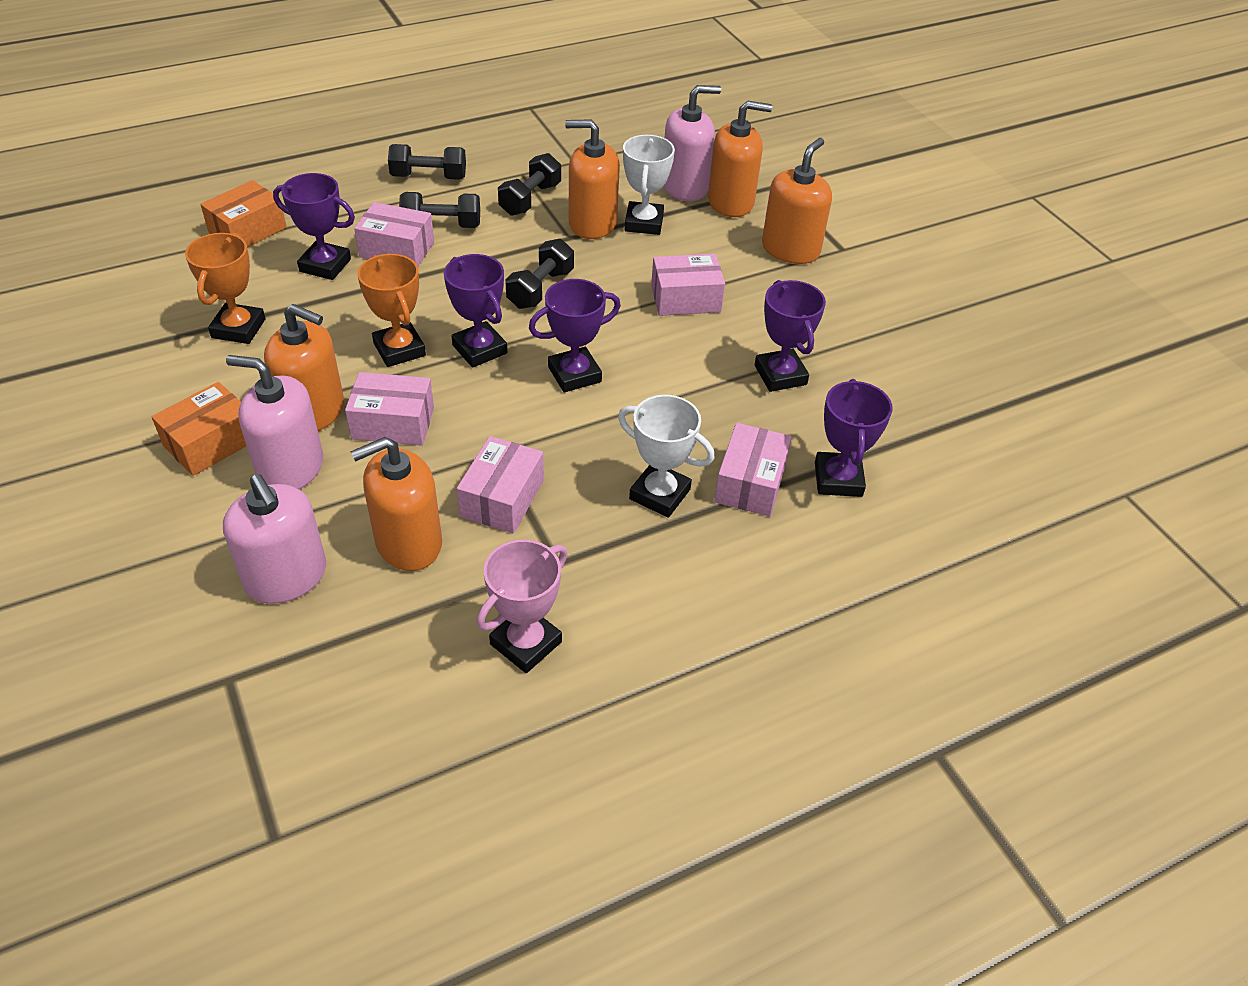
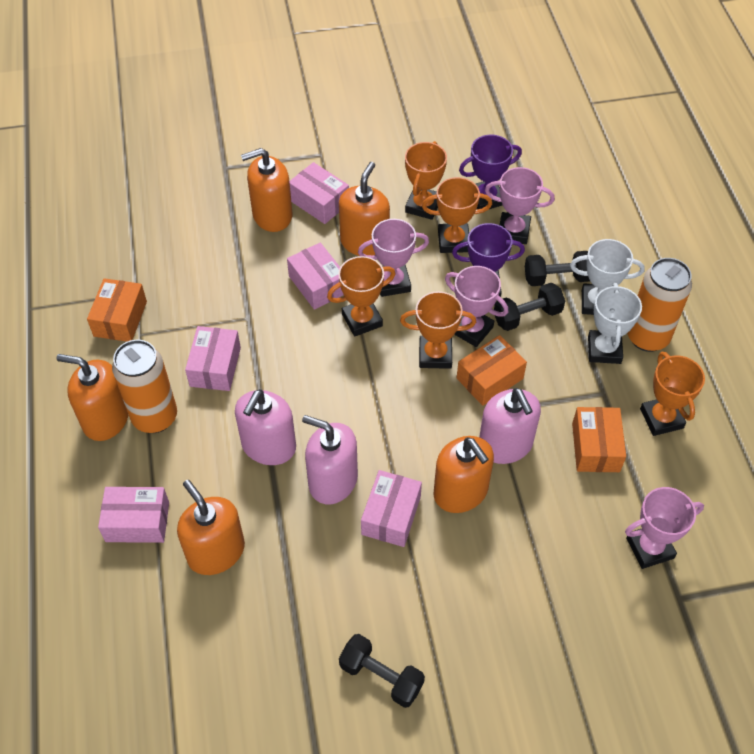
black dumbbell: 4 -> 3
orange box: 2 -> 3
orange can: 0 -> 2
orange trophy: 2 -> 5
pink trophy: 1 -> 4
purple trophy: 5 -> 2

